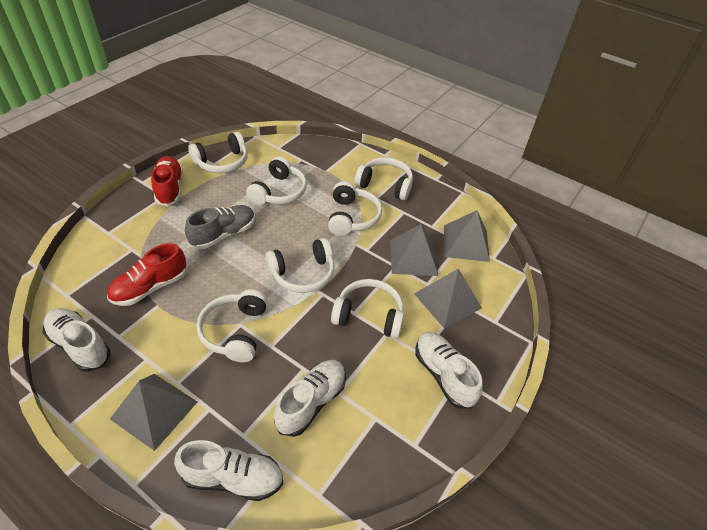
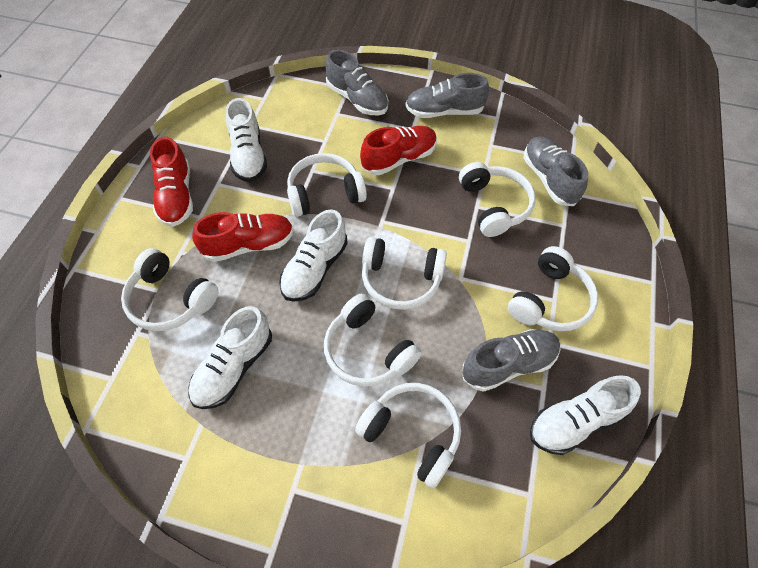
grey pyramid: 4 -> 0
grey shoe: 1 -> 4
red shoe: 2 -> 3

